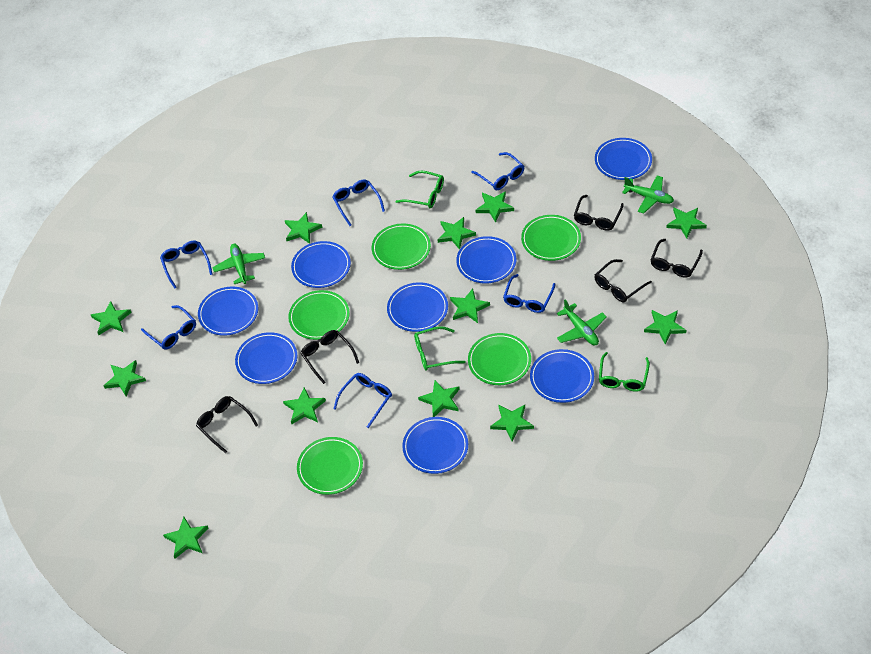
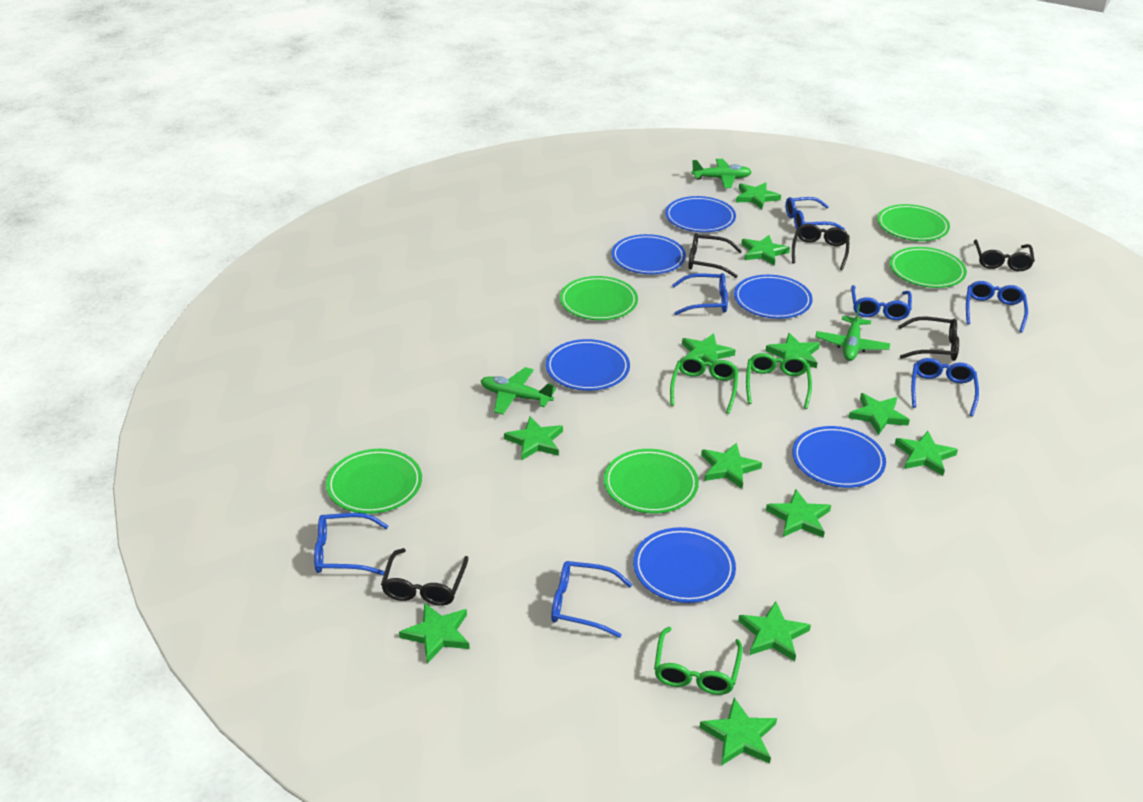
blue glasses: 6 -> 7
blue plate: 8 -> 6

